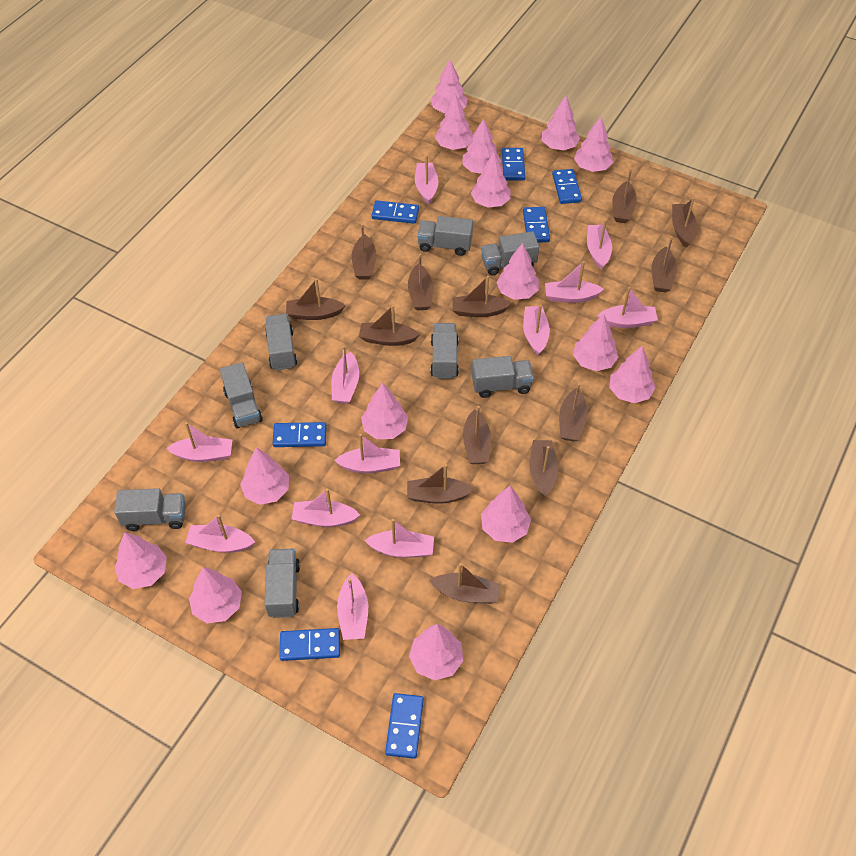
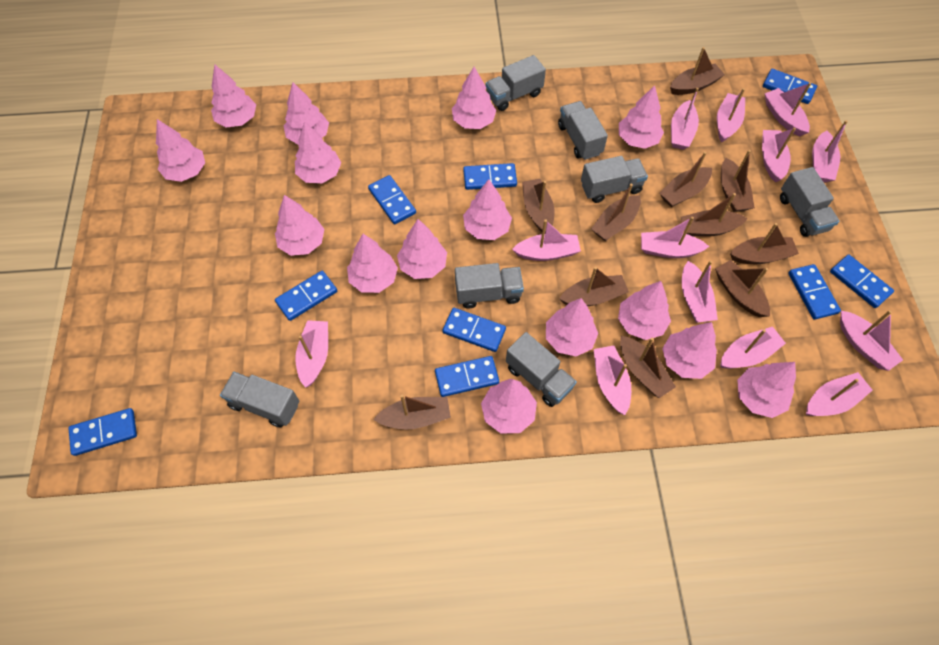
blue domino: 7 -> 9
brown boat: 13 -> 11
grey truck: 8 -> 7
pink boat: 12 -> 13

